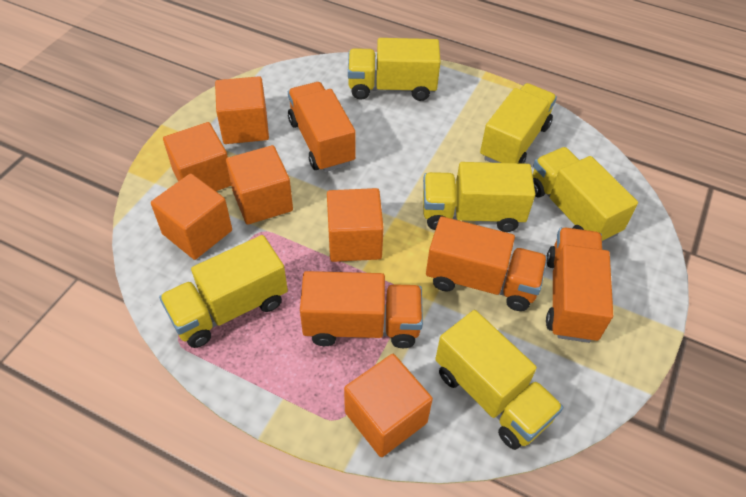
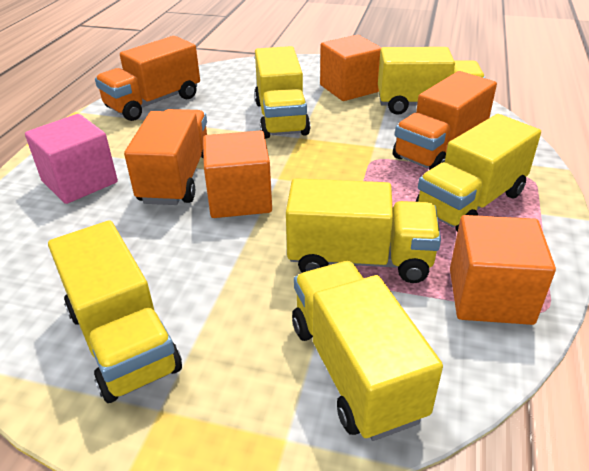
orange cube: 6 -> 3
orange truck: 4 -> 3
pink cube: 0 -> 1

